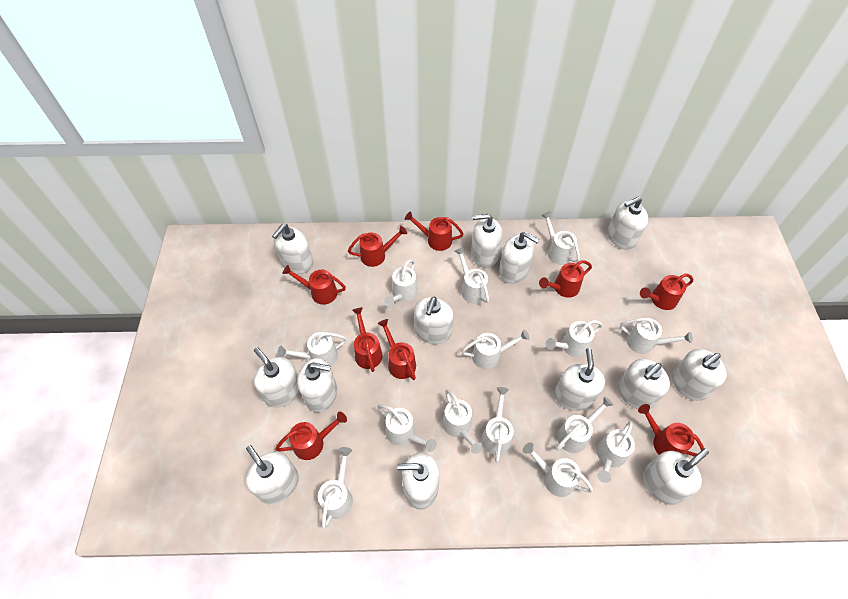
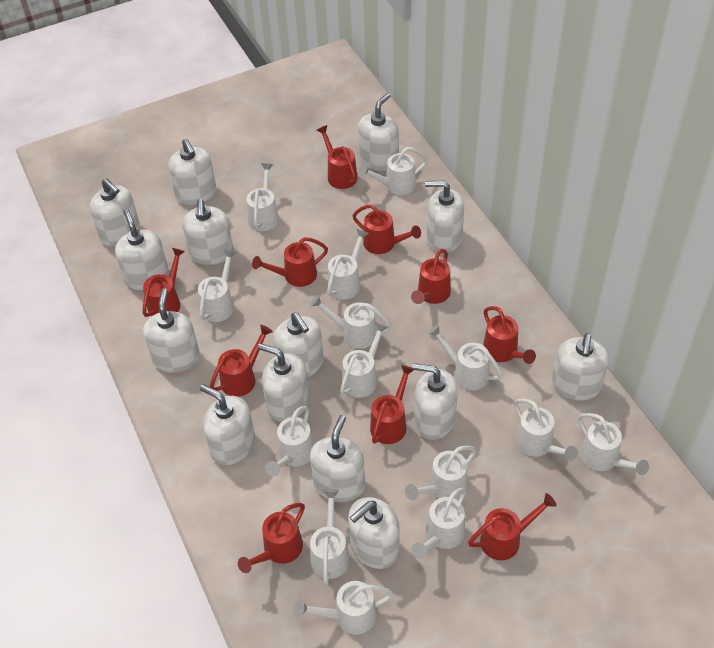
red watering can: 9 -> 10
white soap dispenser: 13 -> 14

